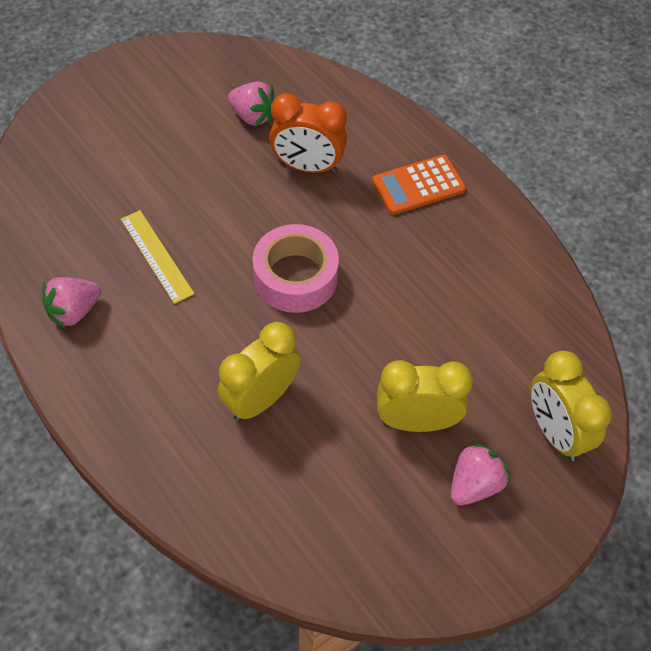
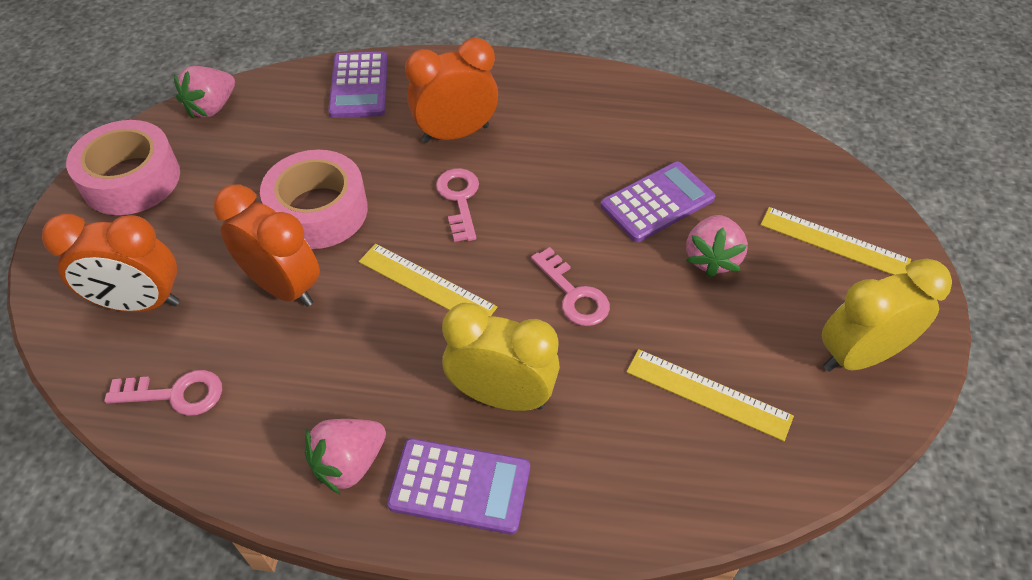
orange calculator: 1 -> 0
orange clock: 1 -> 3
pink key: 0 -> 3
pink tape: 1 -> 2
purple calculator: 0 -> 3
yellow clock: 3 -> 2
yellow ruler: 1 -> 3

